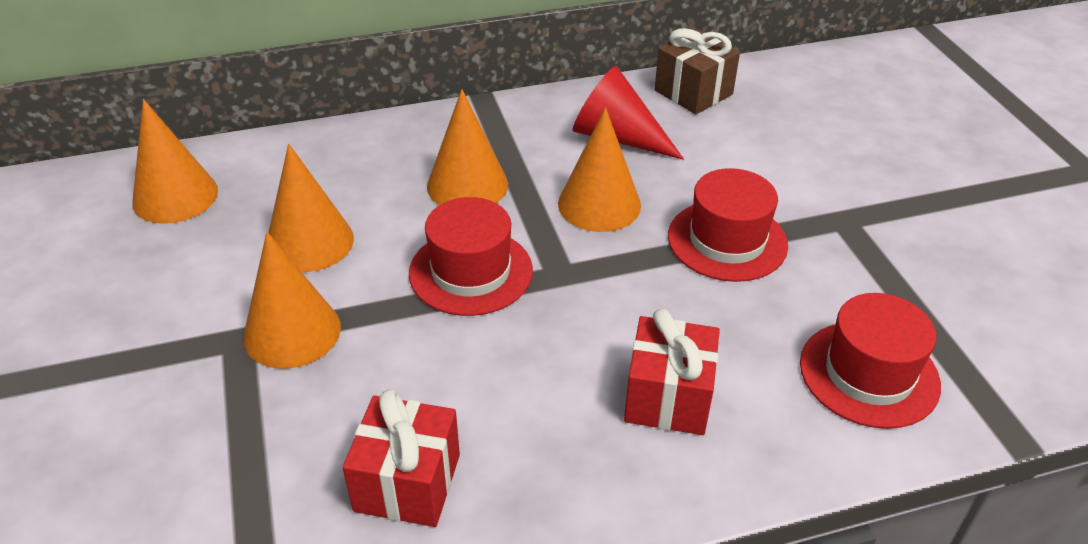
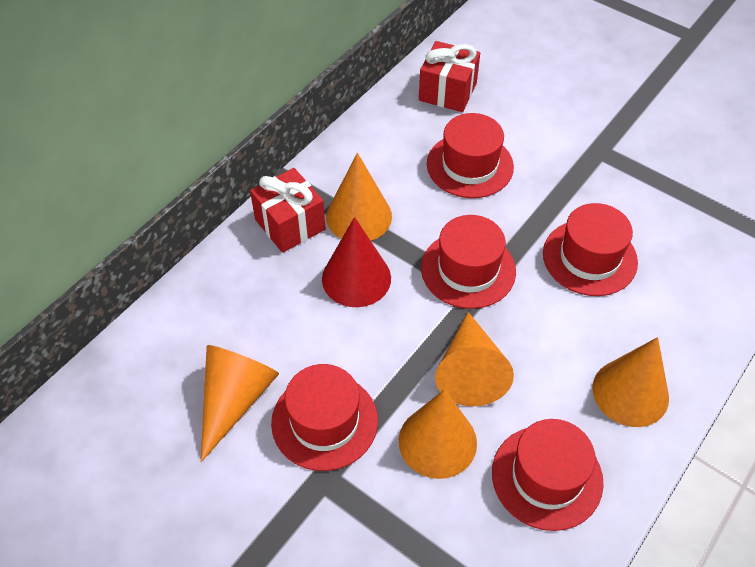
brown gift: 1 -> 0
red hat: 3 -> 5

